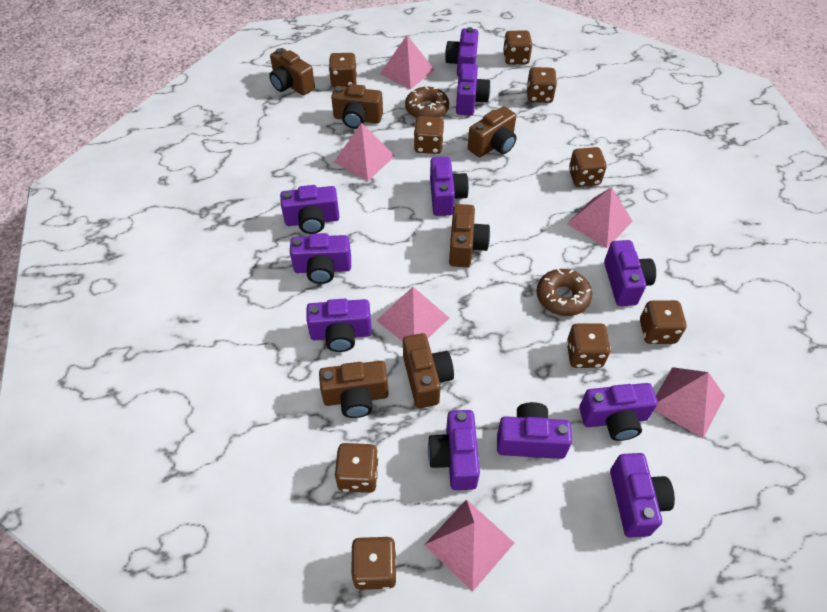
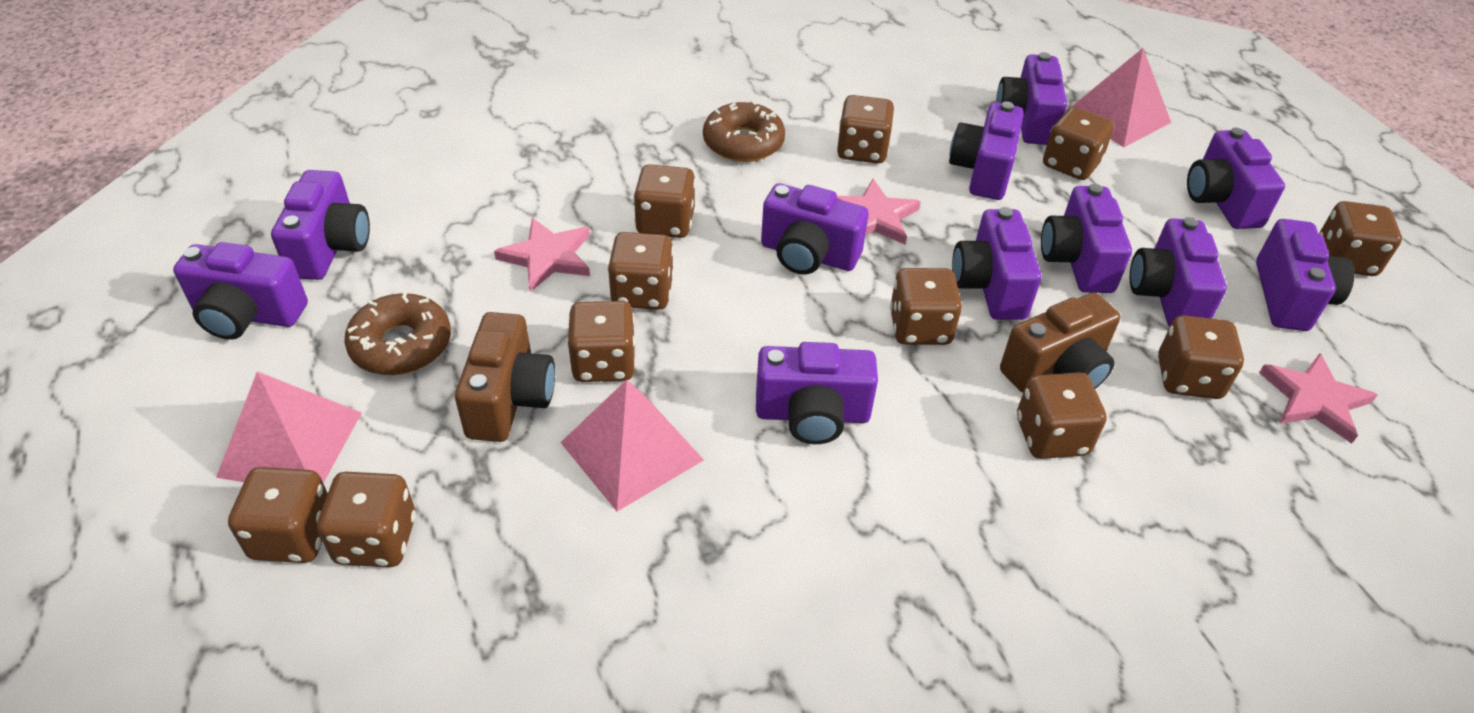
brown camera: 6 -> 2
brown dice: 9 -> 11
pink pyramid: 6 -> 3
pink star: 0 -> 3

